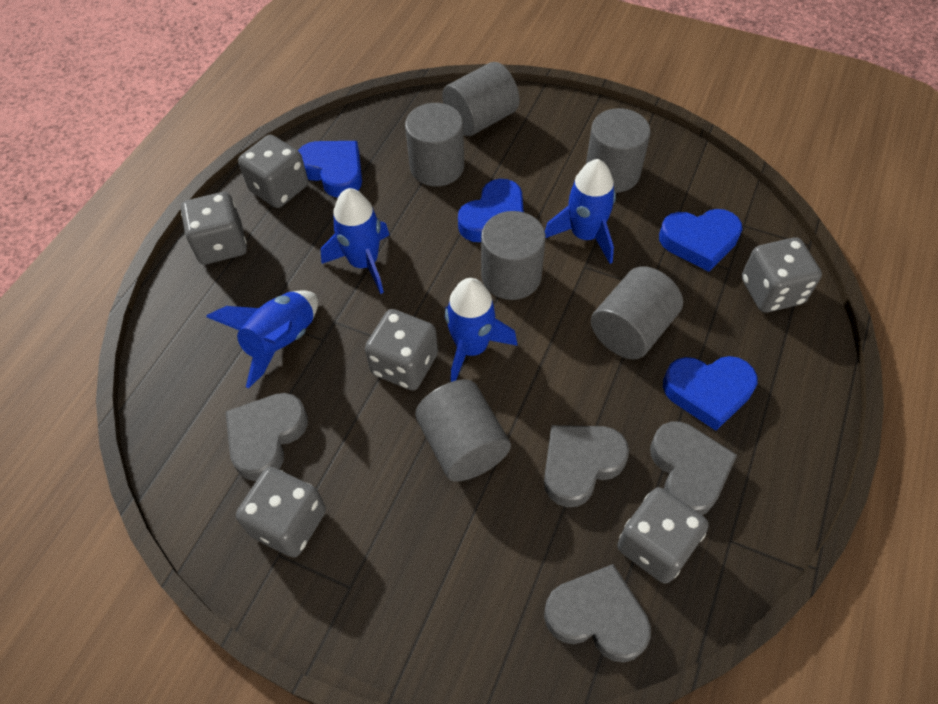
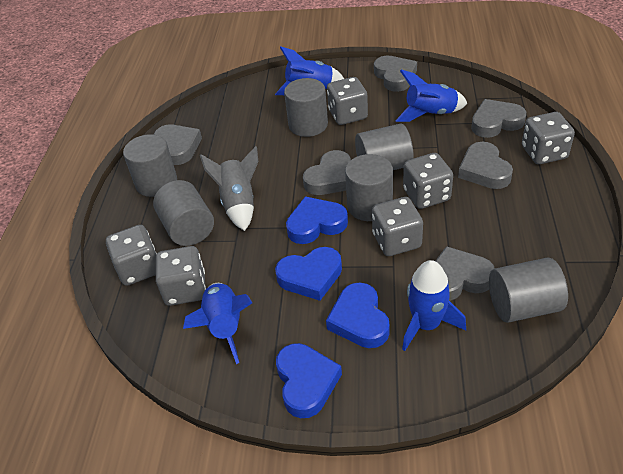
grey heart: 4 -> 6
grey rocket: 0 -> 1

